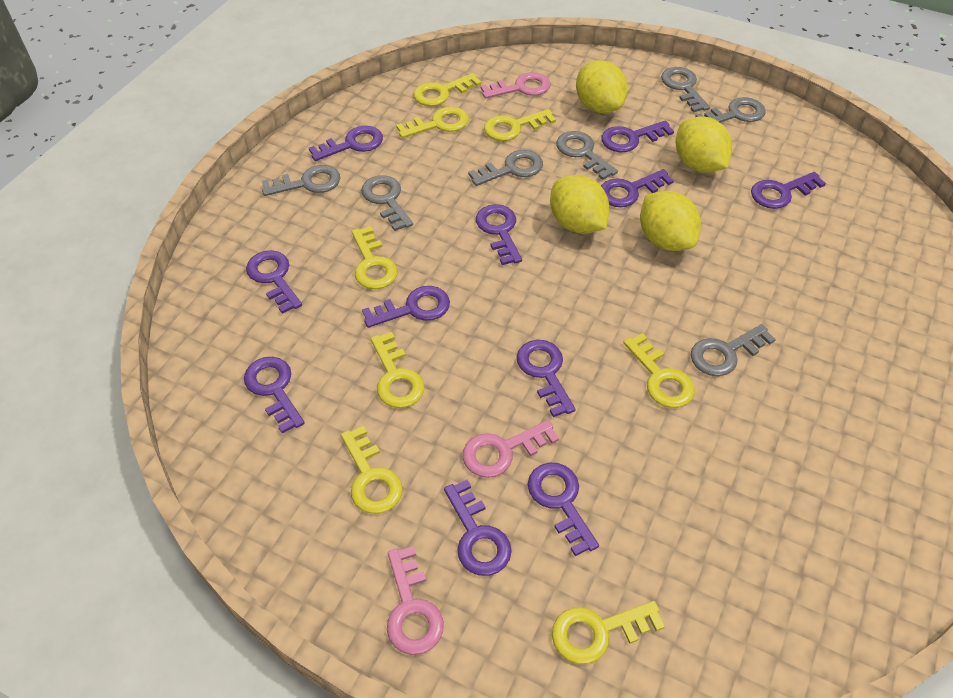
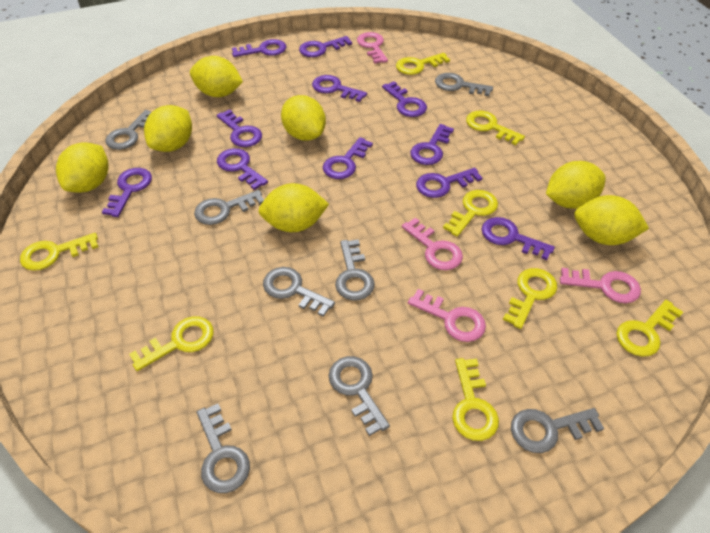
grey key: 7 -> 8
pink key: 3 -> 4
yellow lemon: 4 -> 7

